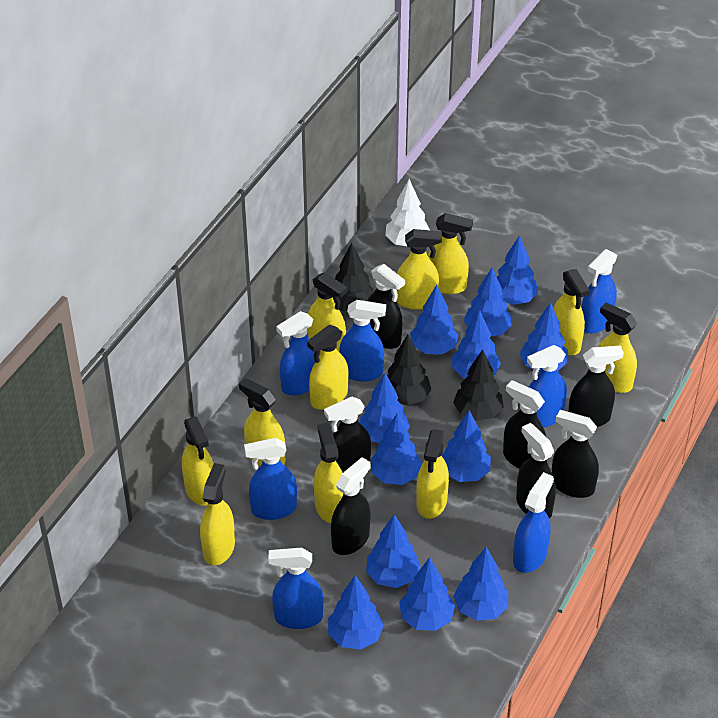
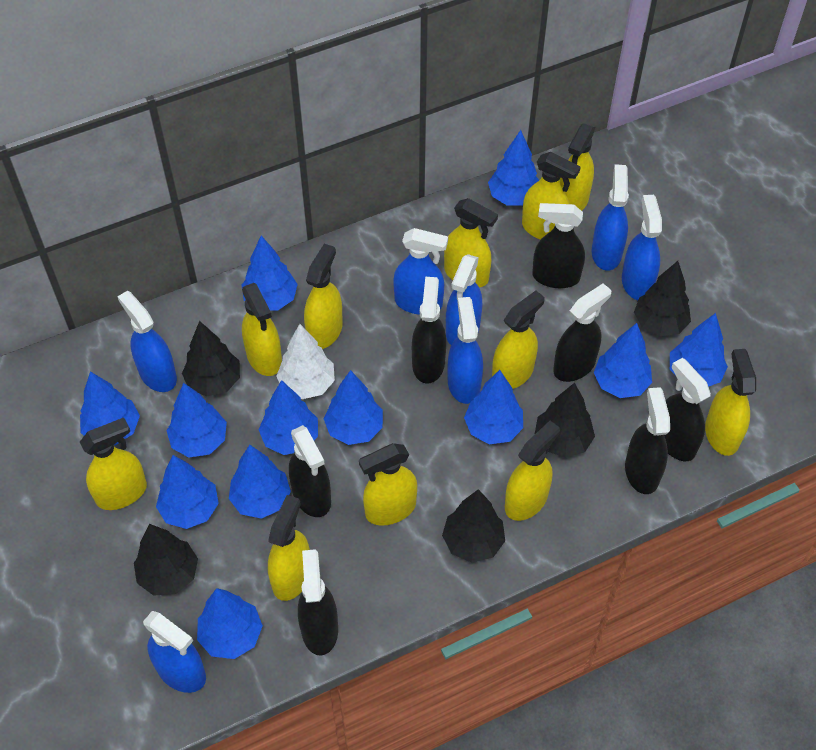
black tree: 3 -> 5

